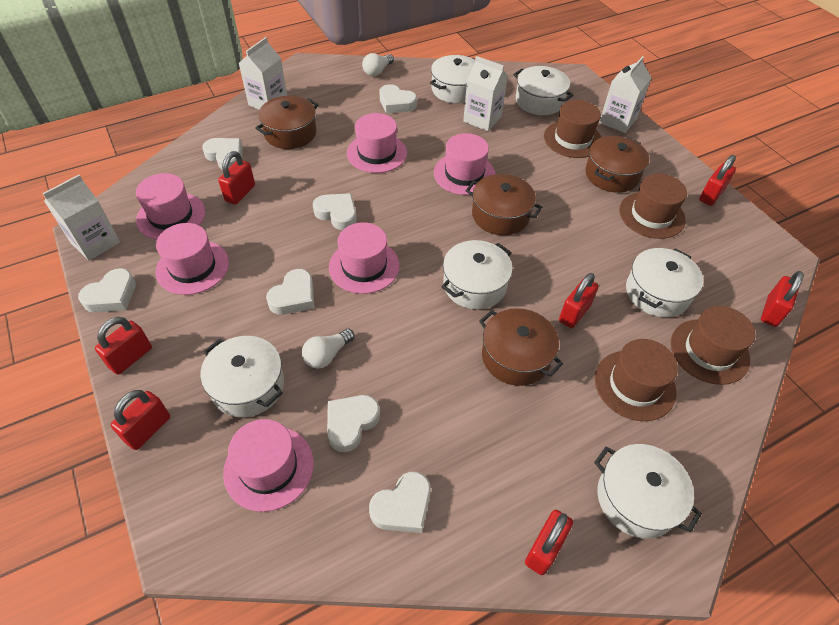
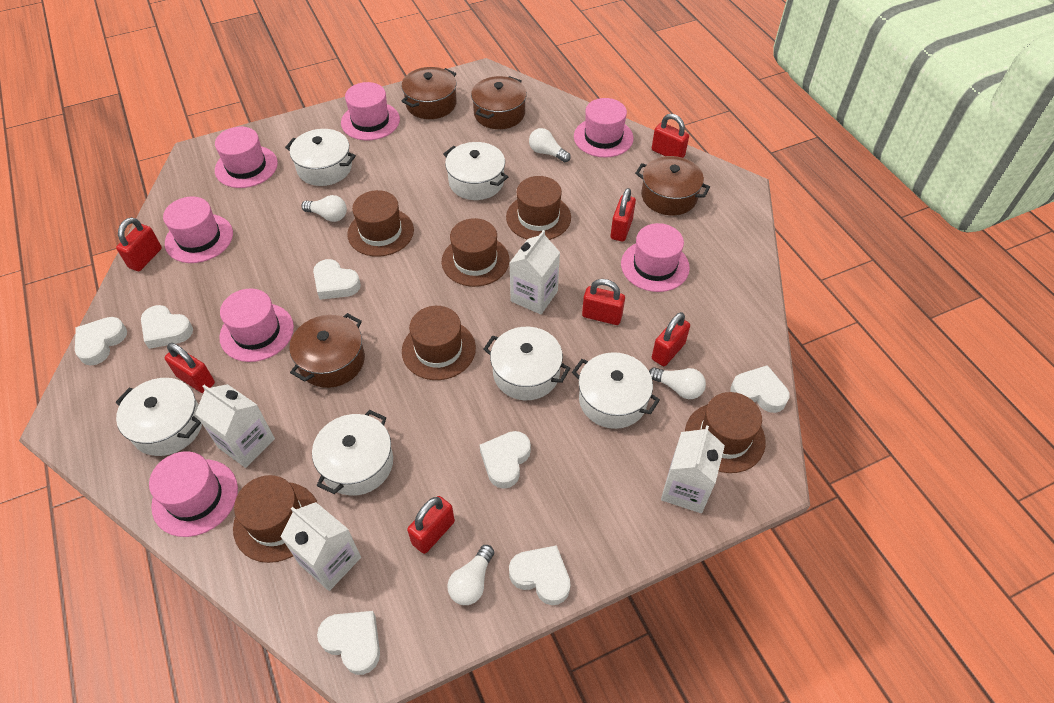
brown hat: 4 -> 6
pink hat: 6 -> 7
white light bulb: 2 -> 4

